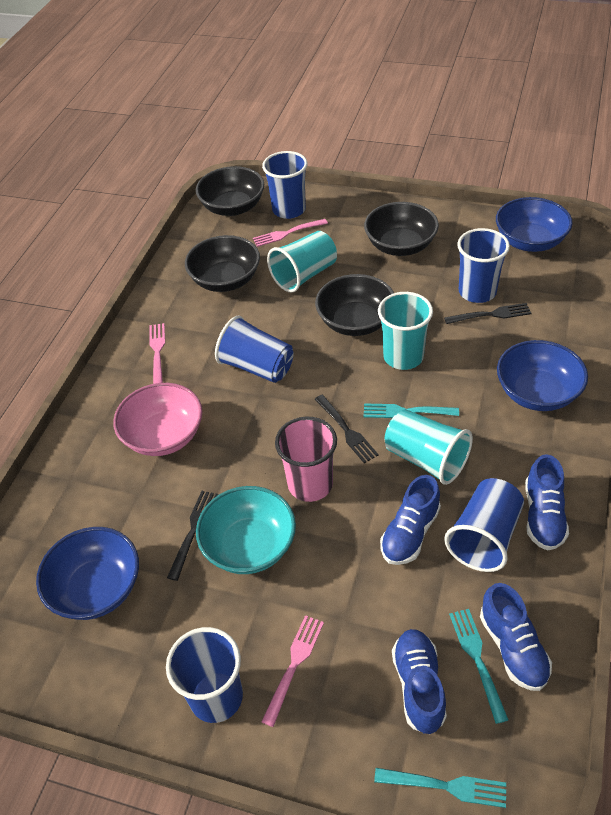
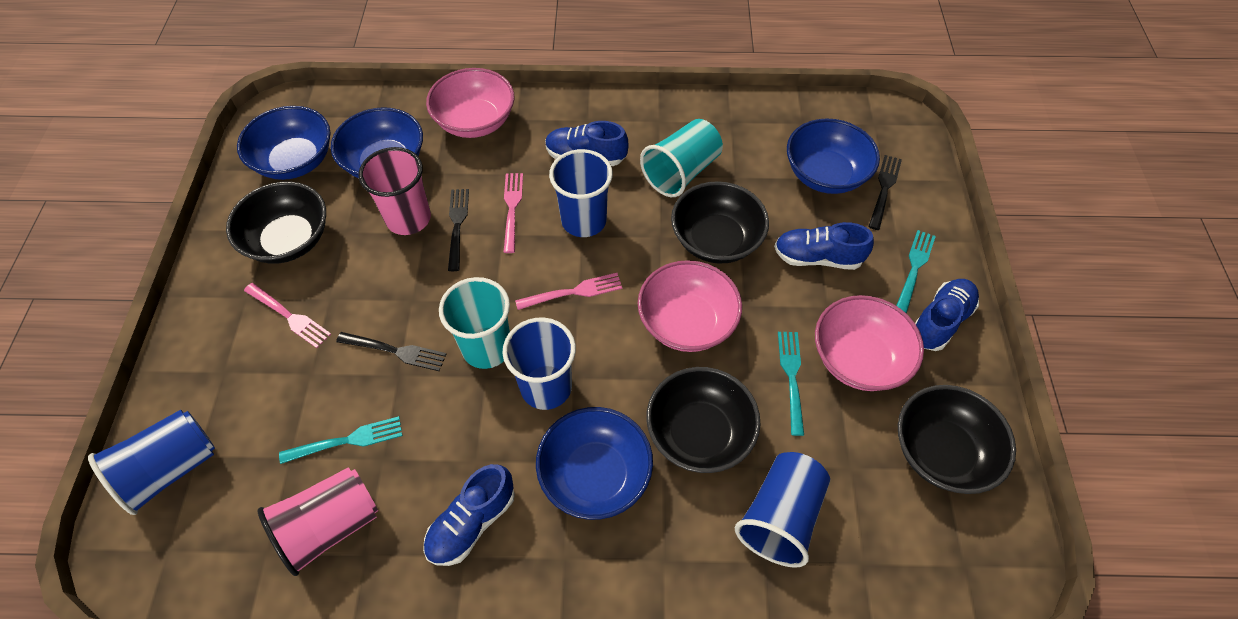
blue bowl: 3 -> 4
blue cup: 5 -> 4
pink bowl: 1 -> 3
pink cup: 1 -> 2
turquoise bowl: 1 -> 0
turquoise cup: 3 -> 2

